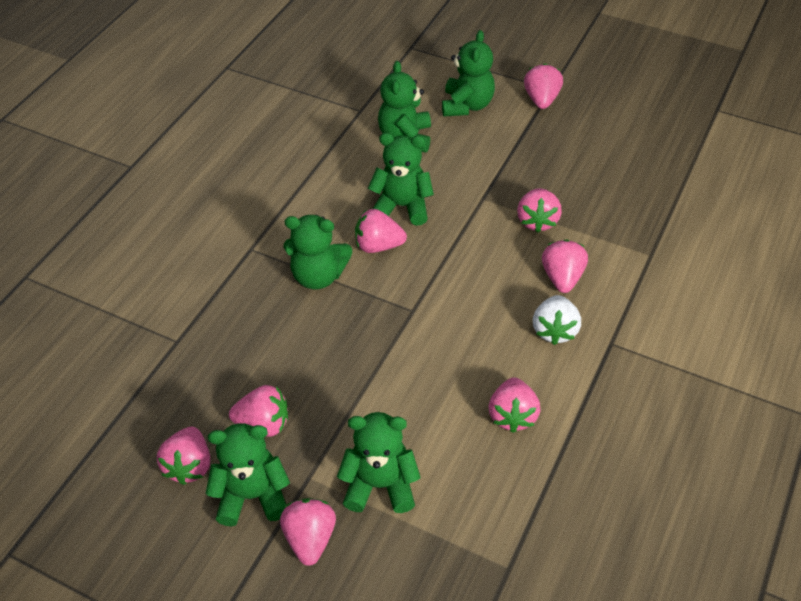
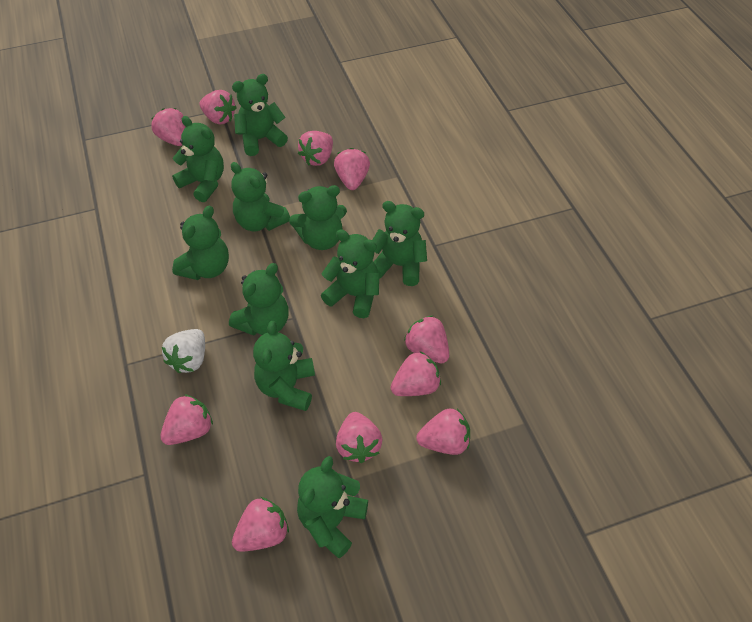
green teddy bear: 6 -> 10
pink strawberry: 8 -> 10

